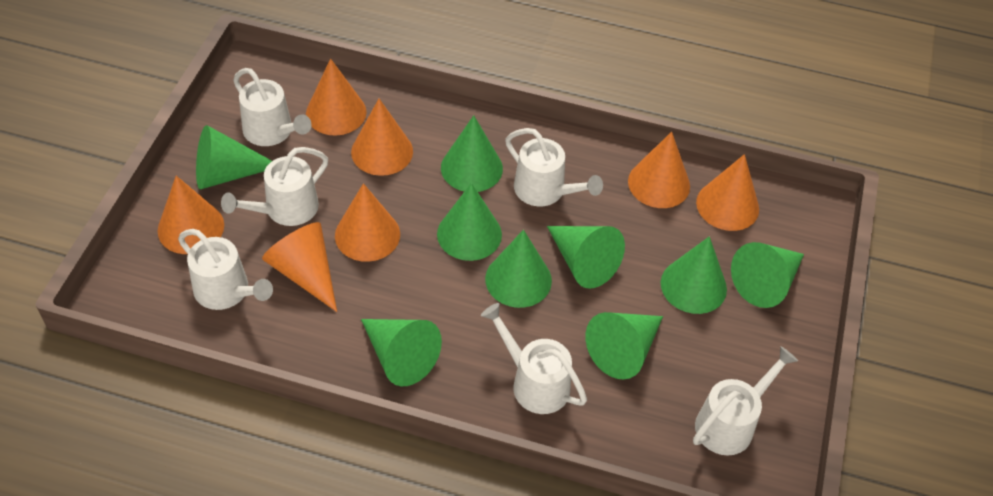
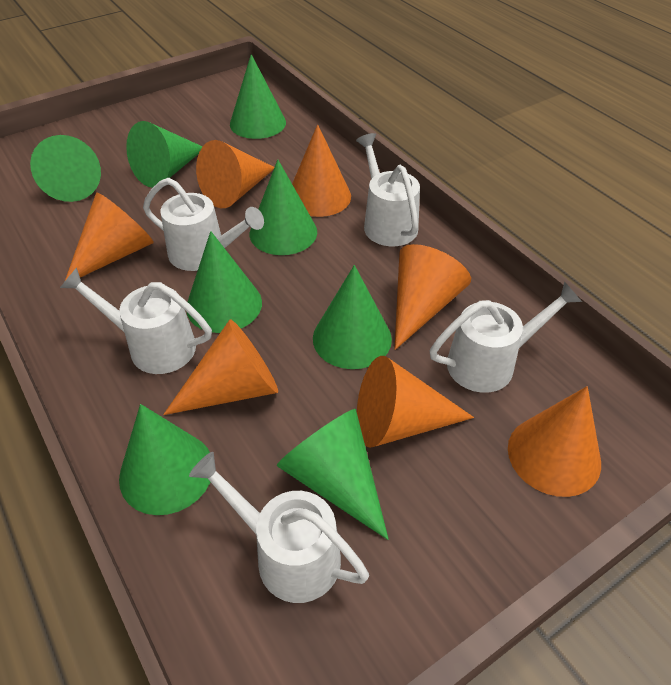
green cone: 9 -> 8
white watering can: 6 -> 5

